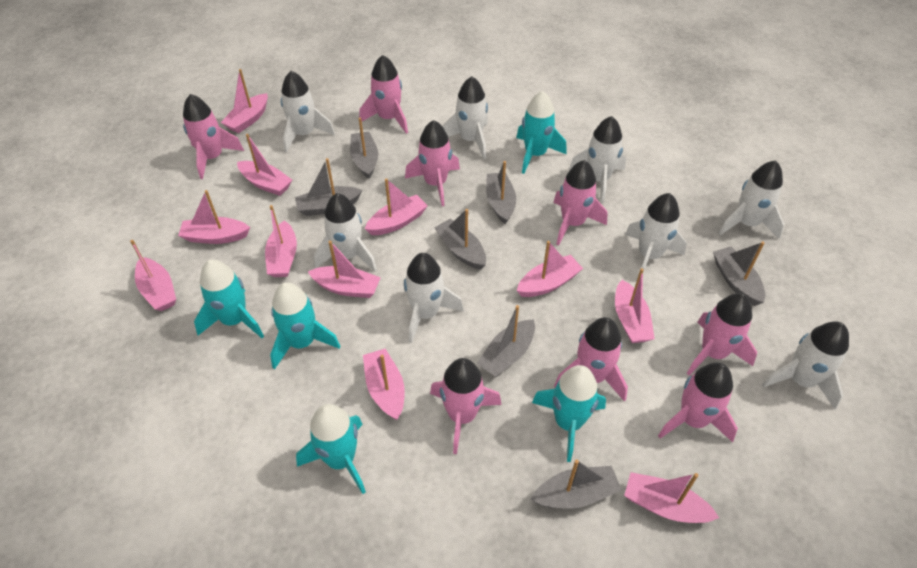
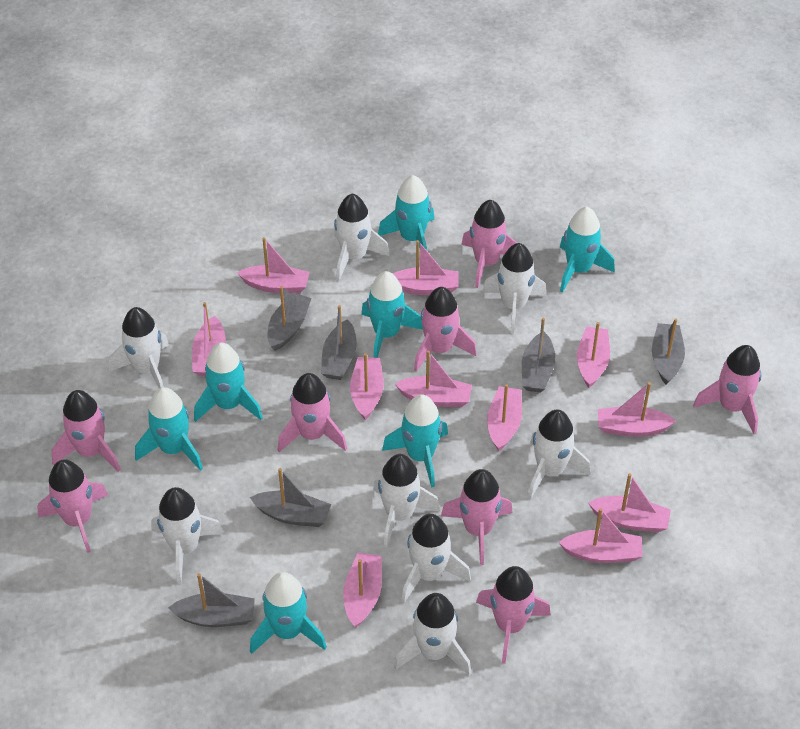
grey boat: 7 -> 6
turquoise rocket: 5 -> 7

